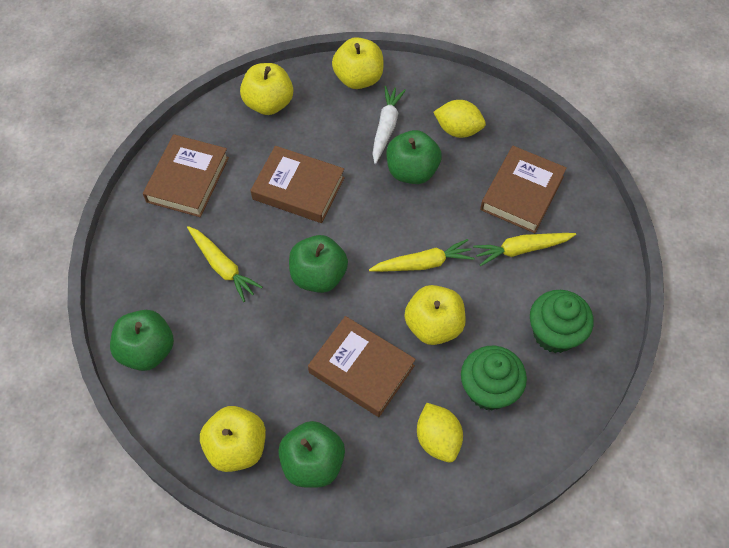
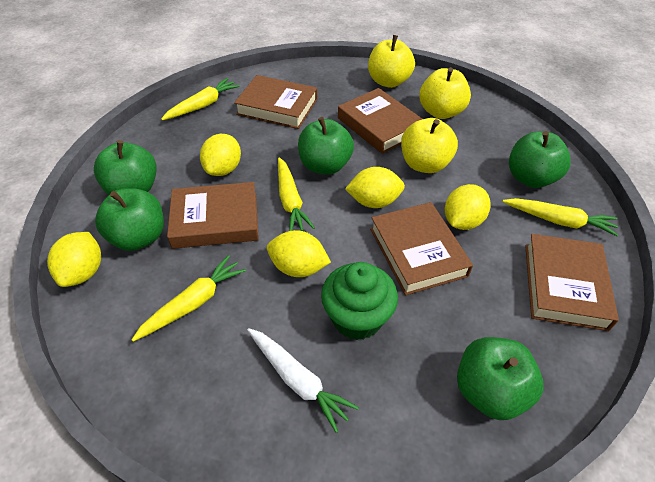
brown book: 4 -> 5
green apple: 4 -> 5
green cupcake: 2 -> 1
yellow apple: 4 -> 3
yellow carrot: 3 -> 4
yellow lemon: 2 -> 5

